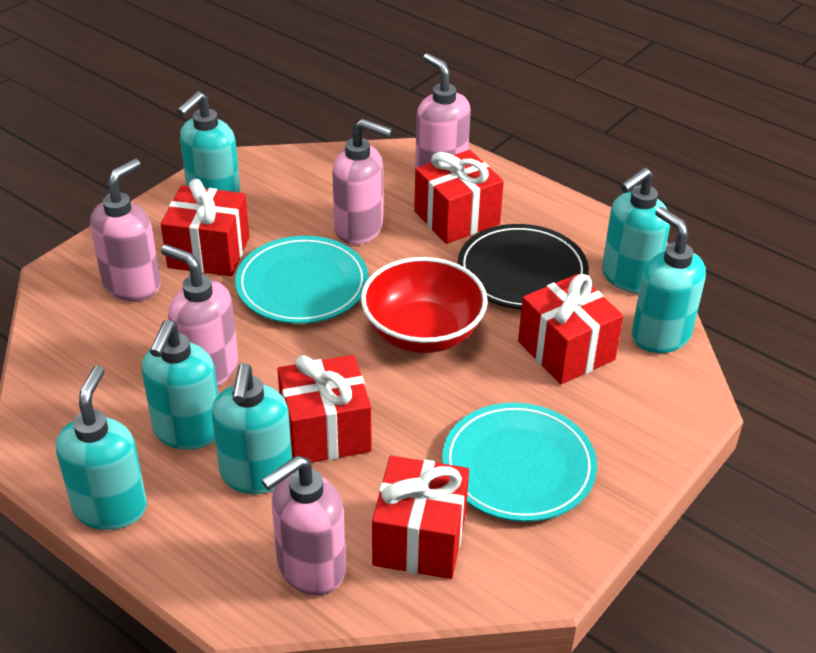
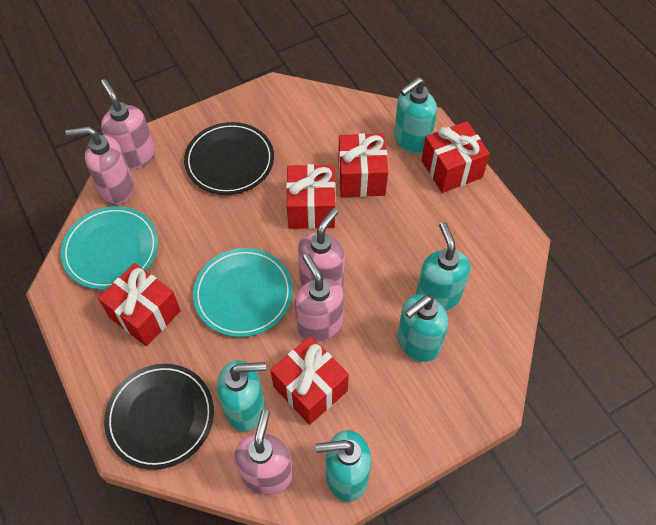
black plate: 1 -> 2
red bowl: 1 -> 0
turquoise soap dispenser: 6 -> 5

